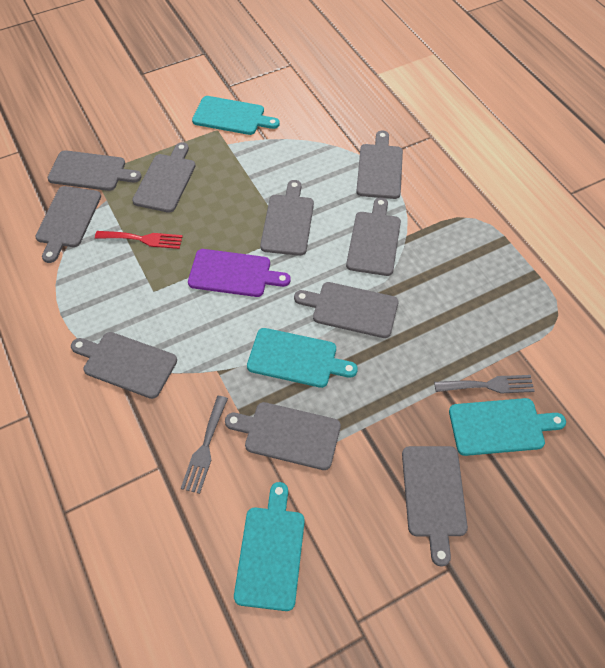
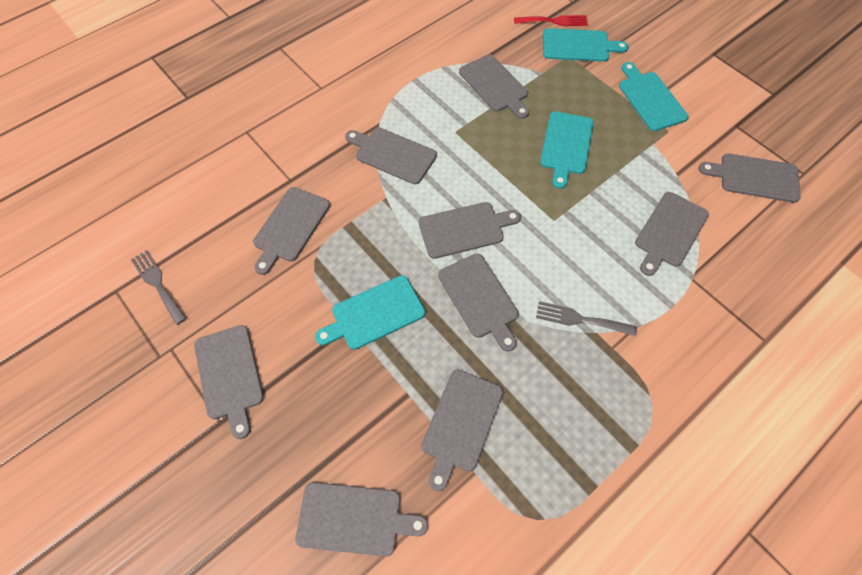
purple cutting board: 1 -> 0

